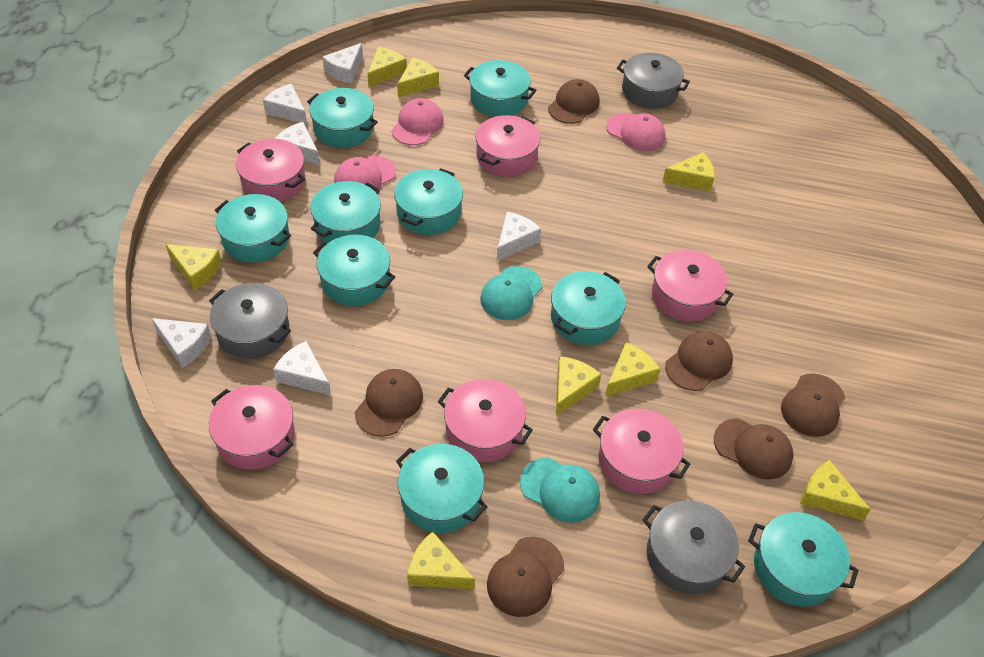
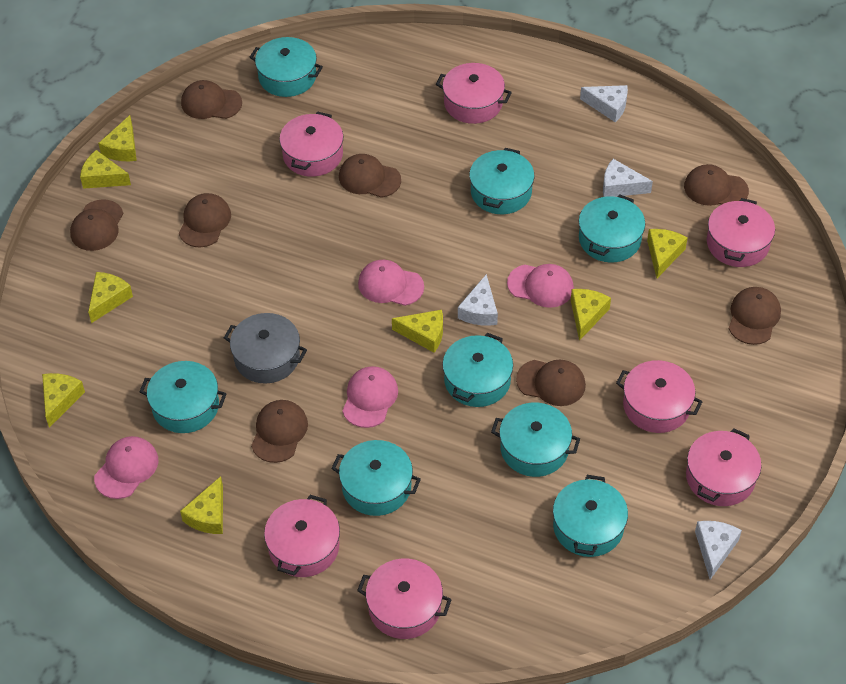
brown cap: 6 -> 8
grey pot: 3 -> 1
pink cap: 3 -> 4
pink pot: 6 -> 7
turquoise cap: 2 -> 0
turquoise pot: 9 -> 8
white cheese: 6 -> 4

